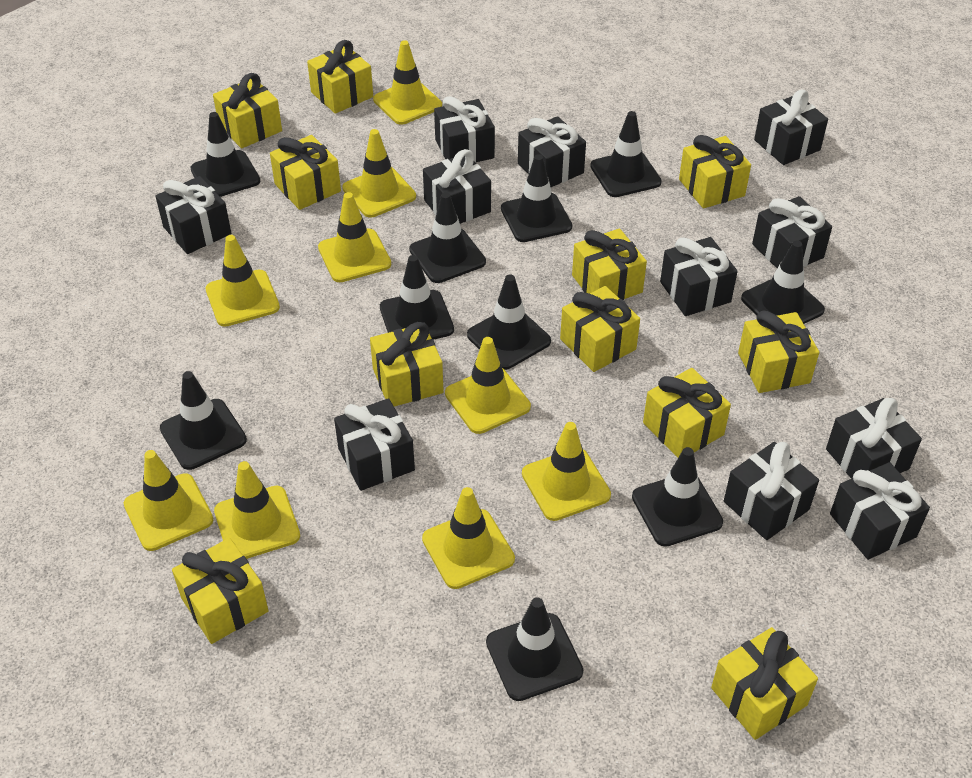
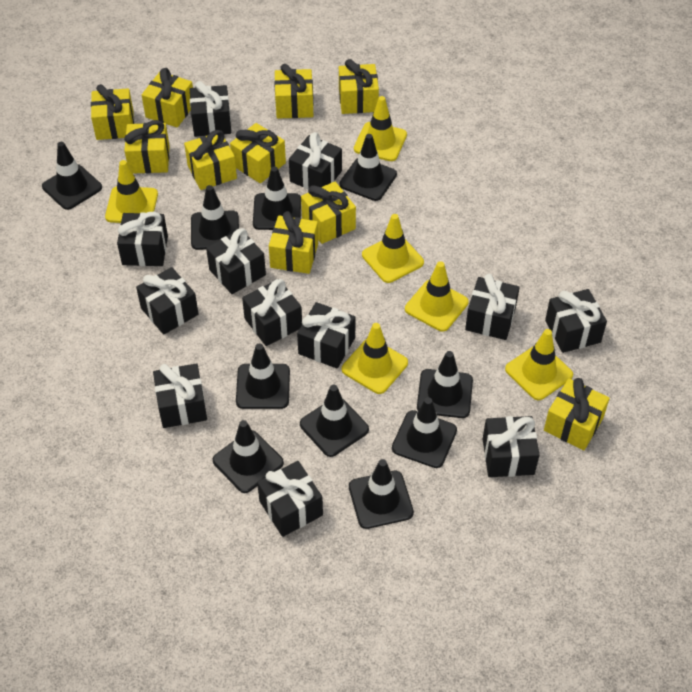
black gift: 11 -> 12
yellow gift: 11 -> 10
yellow traffic cone: 9 -> 6

